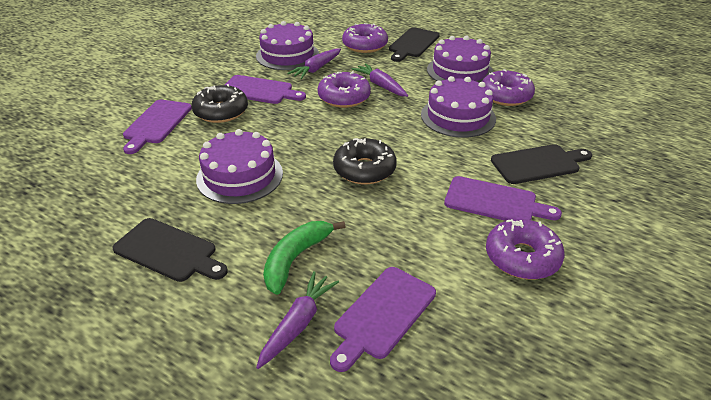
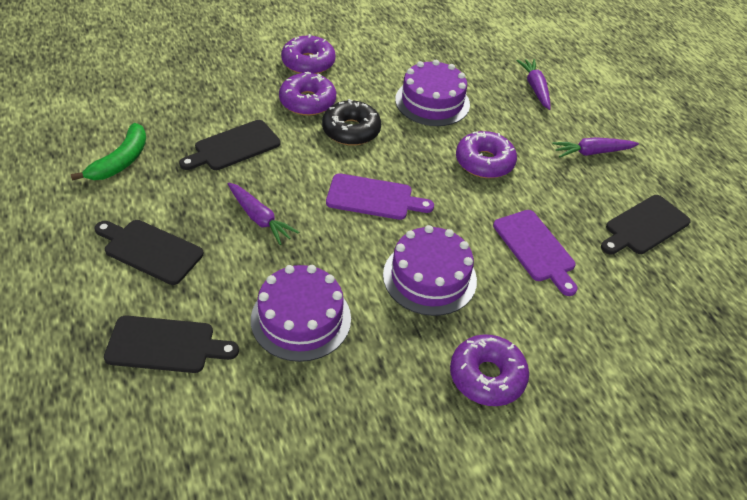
black cutting board: 3 -> 4
black donut: 2 -> 1
purple cake: 4 -> 3
purple cutting board: 4 -> 2

